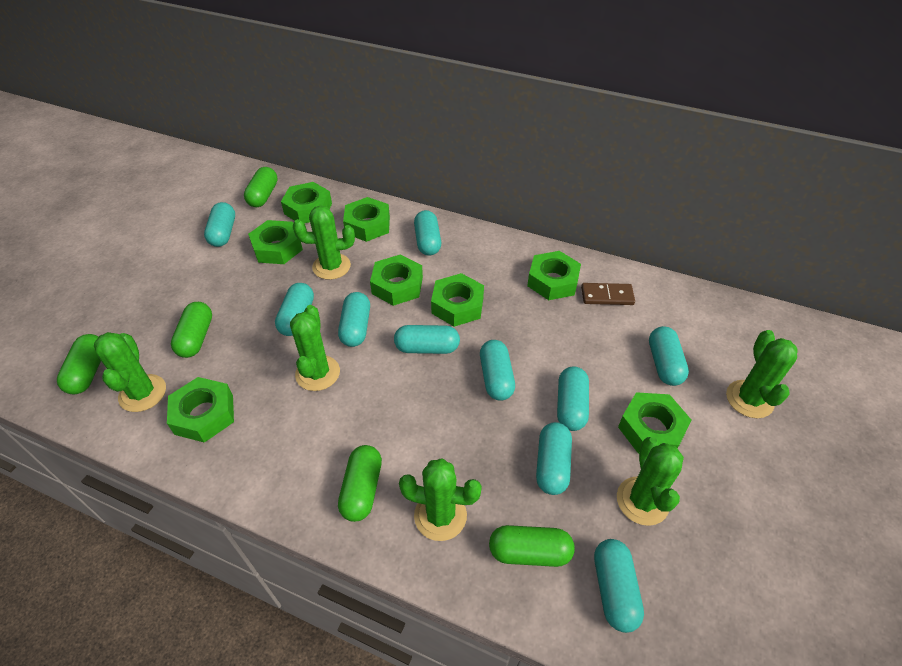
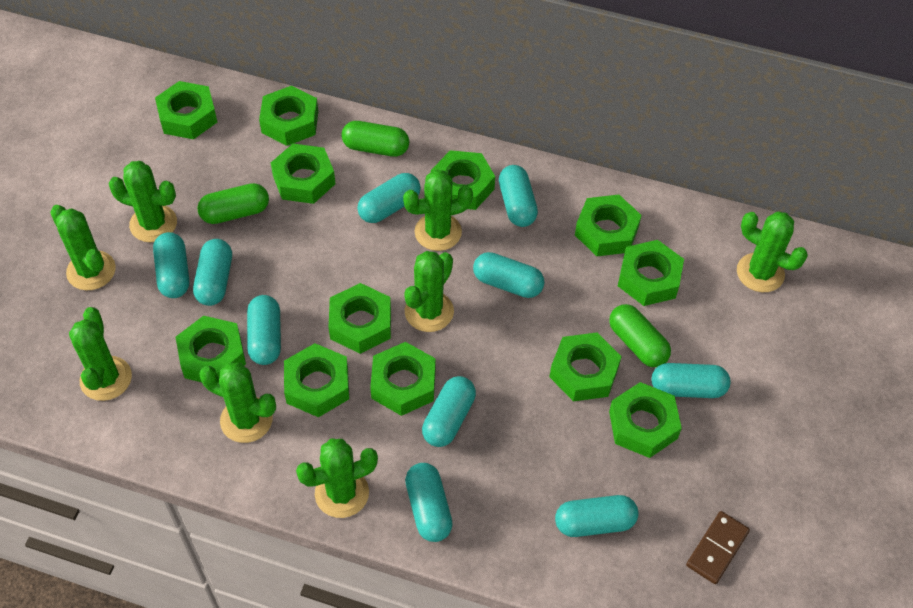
green cactus: 6 -> 8
green capsule: 5 -> 3
green nut: 8 -> 12

